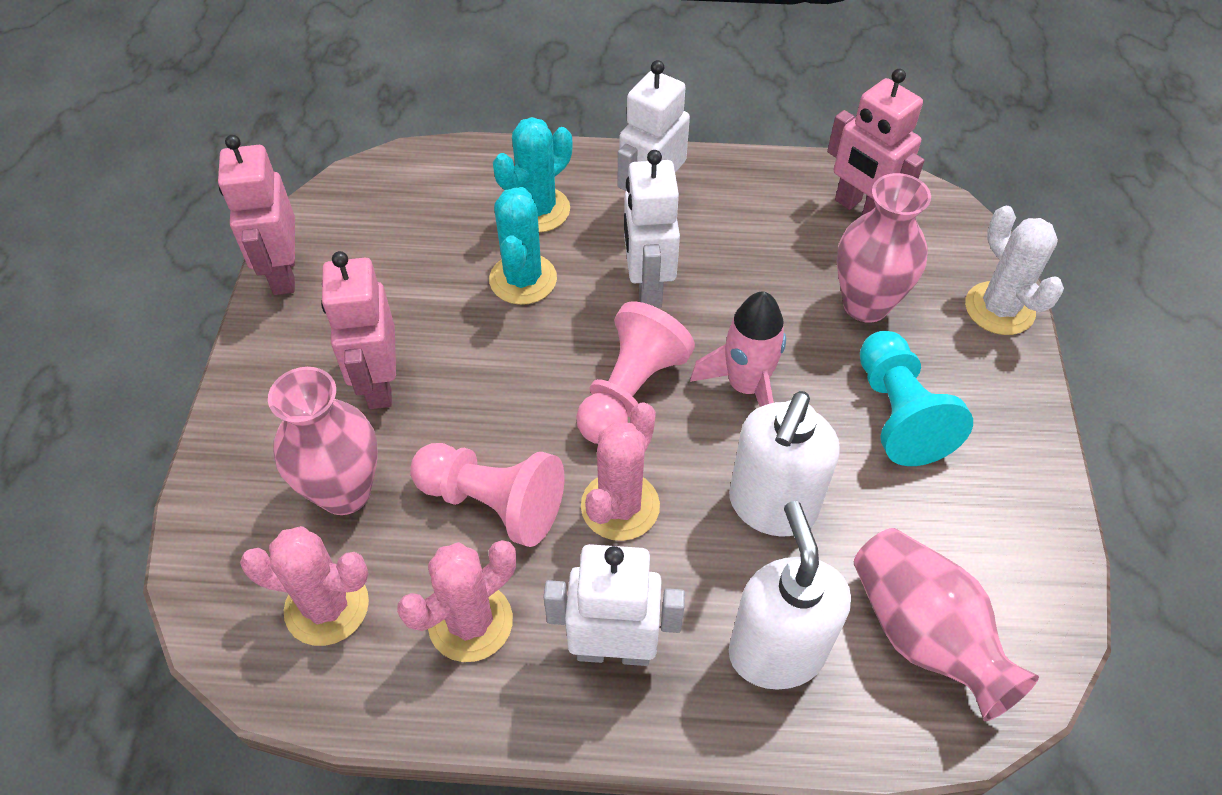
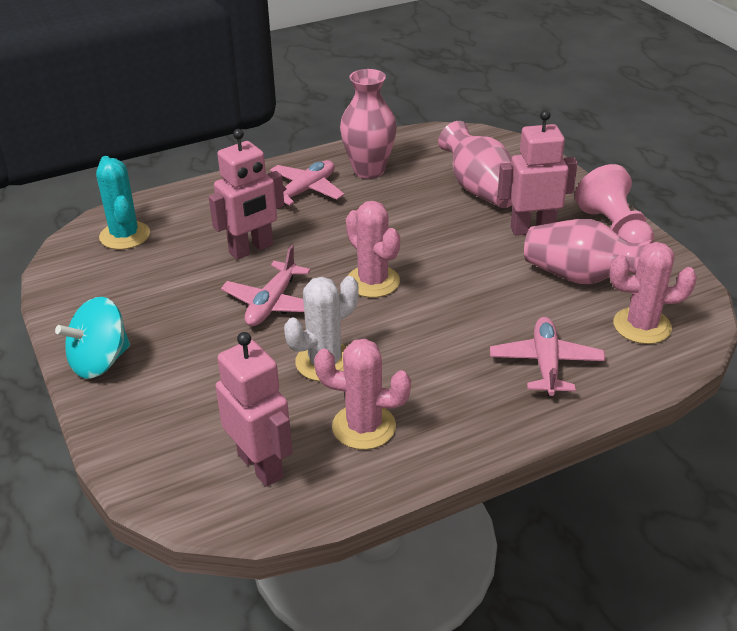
pink pawn: 2 -> 1
pink plane: 0 -> 3
pink rocket: 1 -> 0
turquoise cactus: 2 -> 1
turquoise pawn: 1 -> 0
turquoise spinning top: 0 -> 1
white robot: 3 -> 0
white soap dispenser: 2 -> 0

